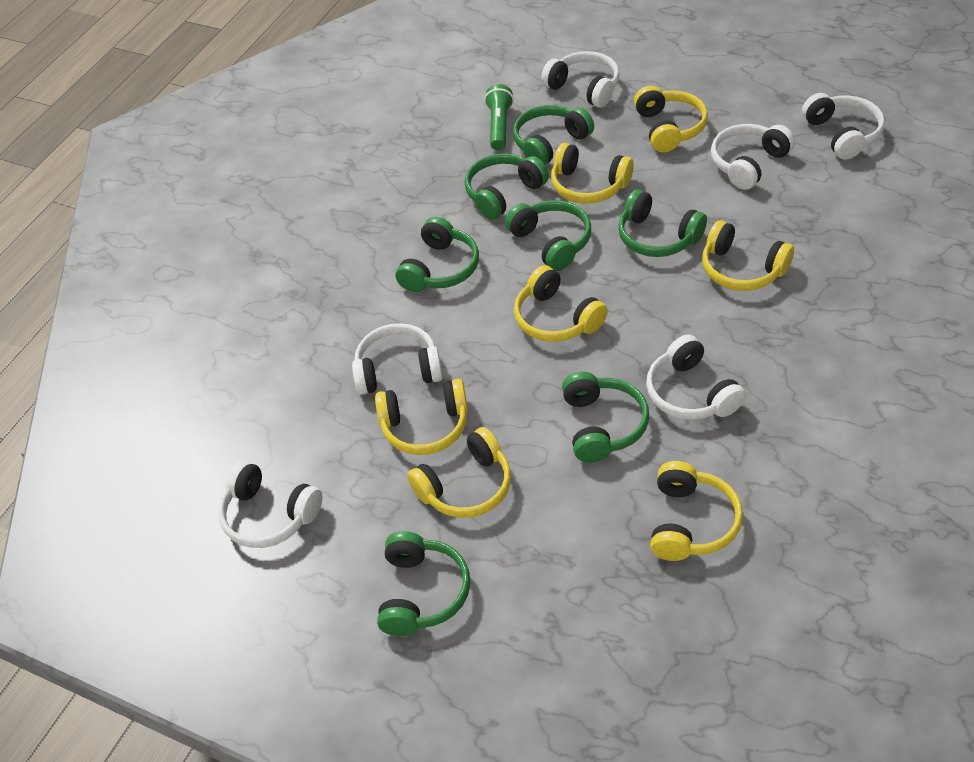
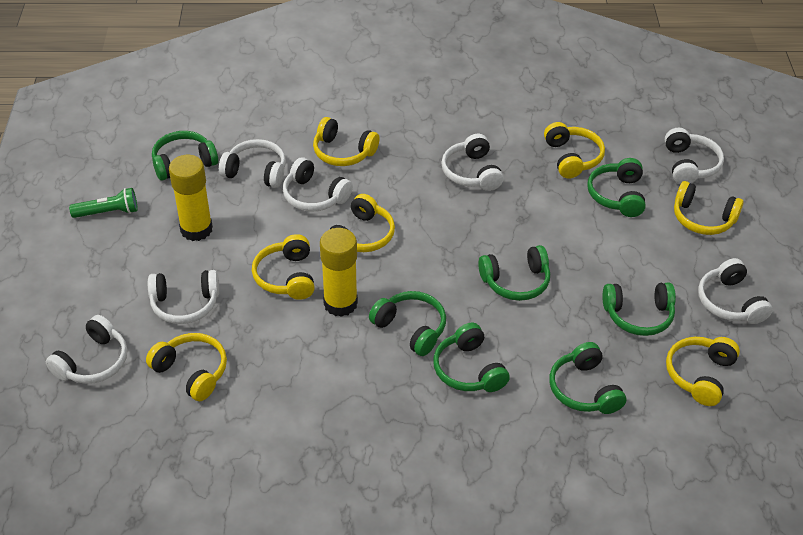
white headphones: 6 -> 7
yellow glue stick: 0 -> 2

